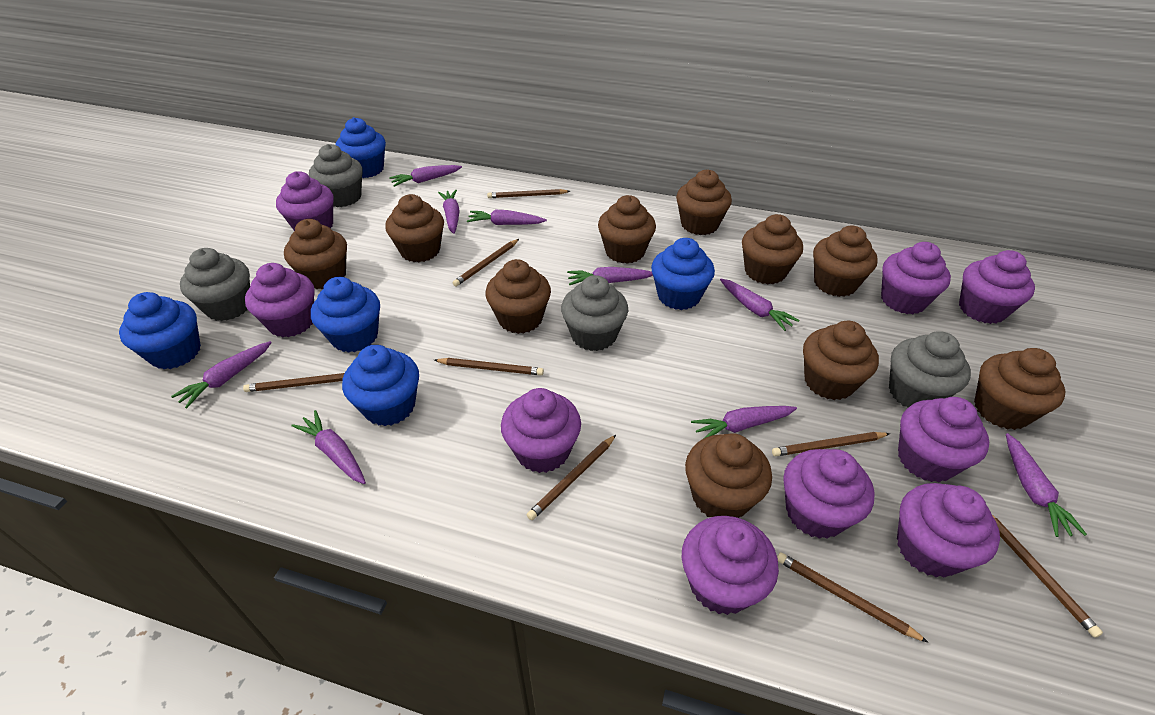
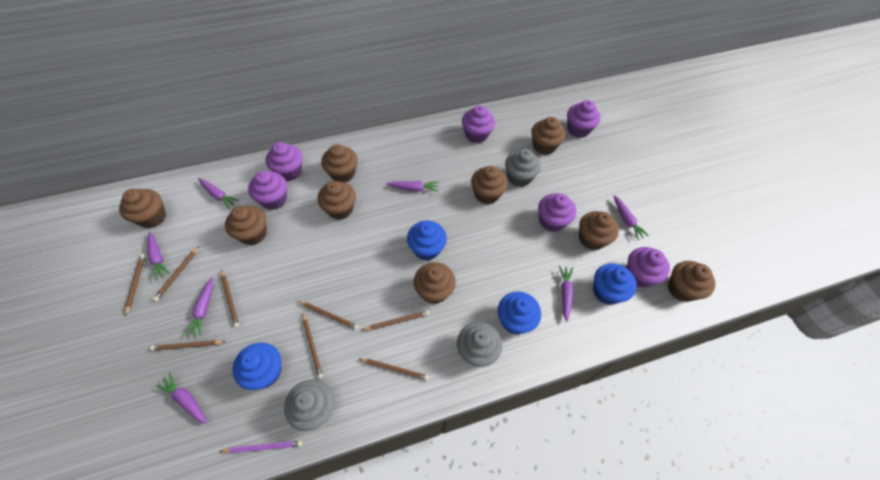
blue cupcake: 5 -> 4
brown cupcake: 10 -> 9
grey cupcake: 4 -> 3
purple carrot: 9 -> 7
purple cupcake: 9 -> 6
purple pencil: 0 -> 1

